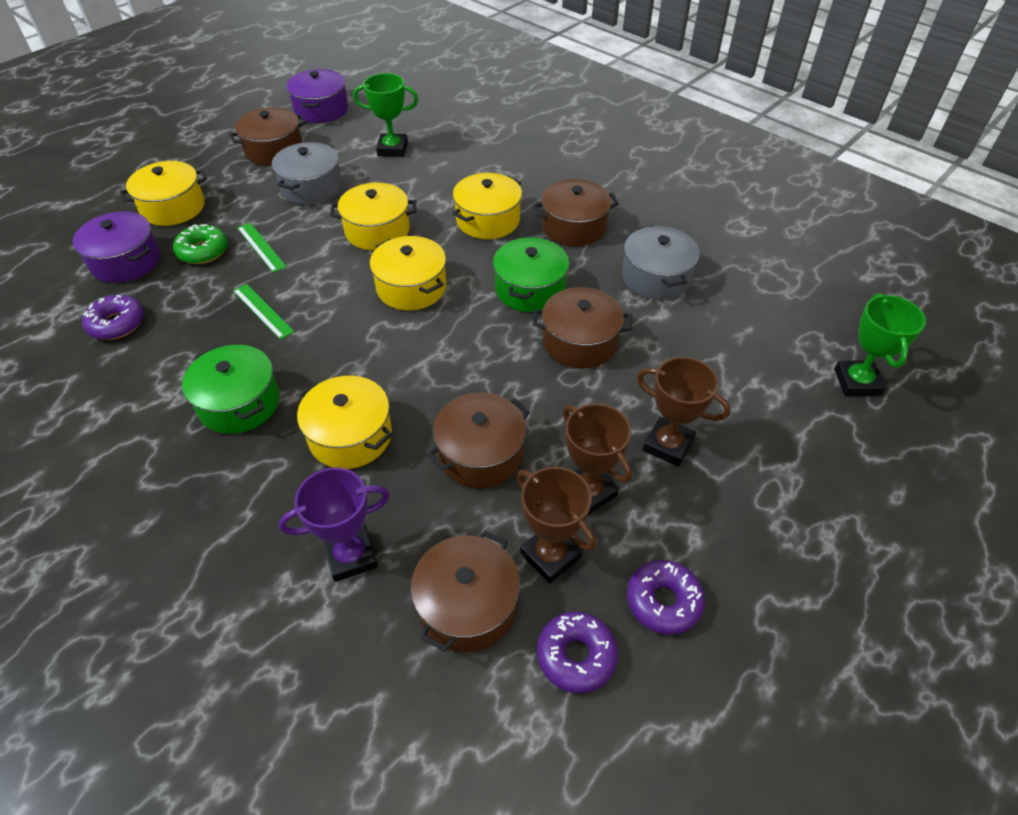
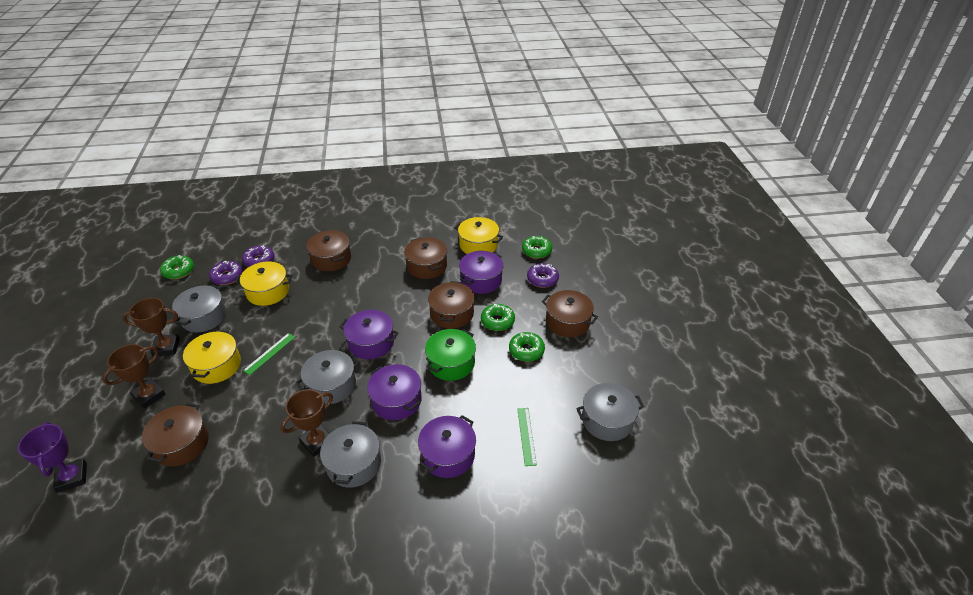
green donut: 1 -> 4
green pot: 2 -> 1
green trophy: 2 -> 0
grey pot: 2 -> 4
purple pot: 2 -> 4
yellow pot: 5 -> 3

